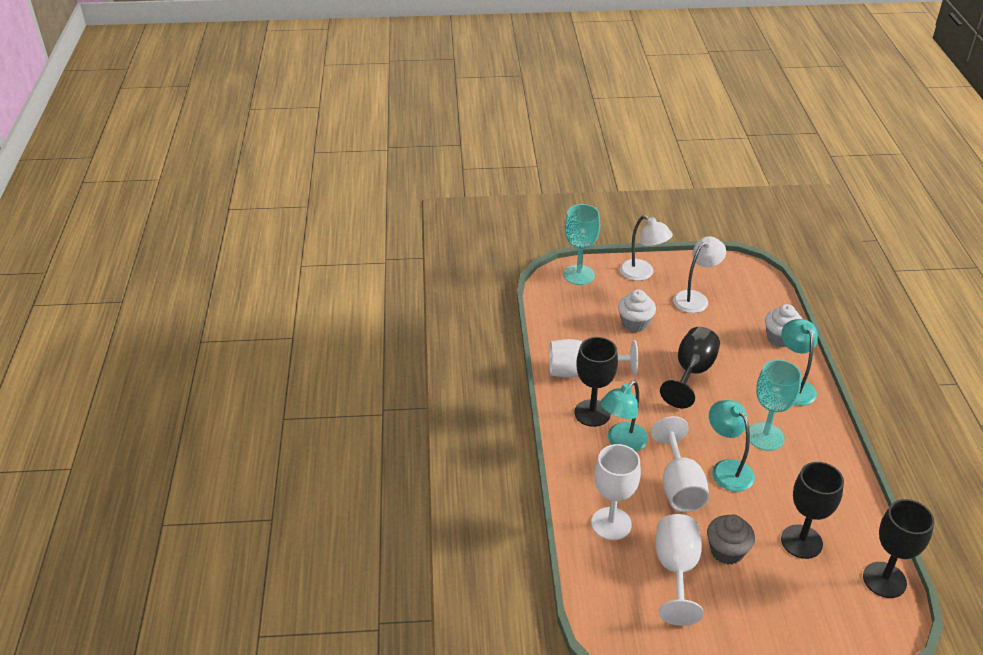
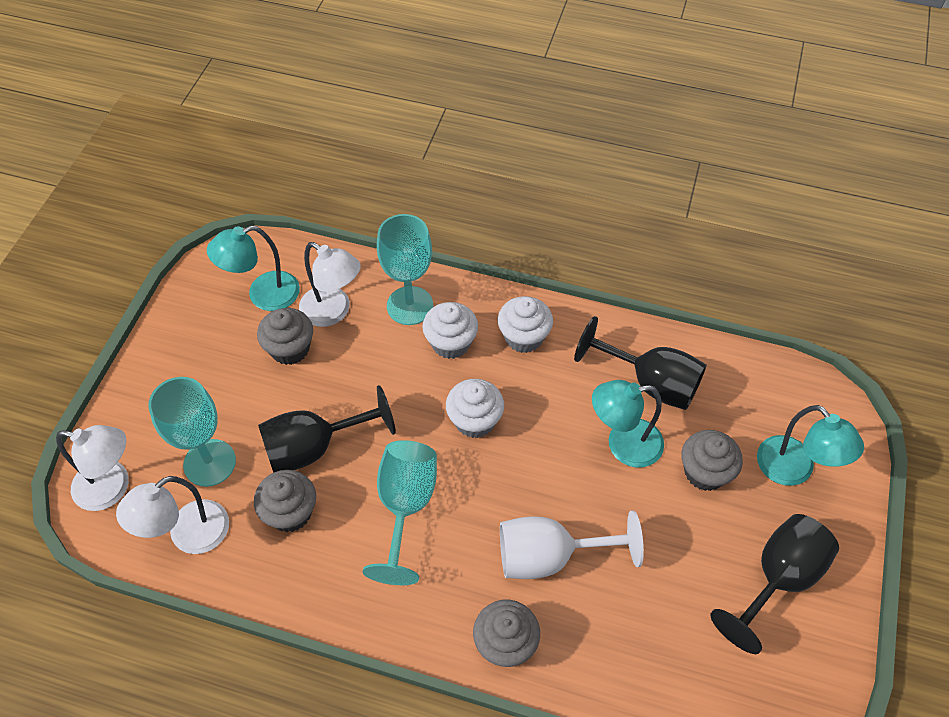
black goblet: 4 -> 3
grey cupcake: 1 -> 4
turquoise goblet: 2 -> 3
white cupcake: 2 -> 3
white goblet: 4 -> 1
white lamp: 2 -> 3

